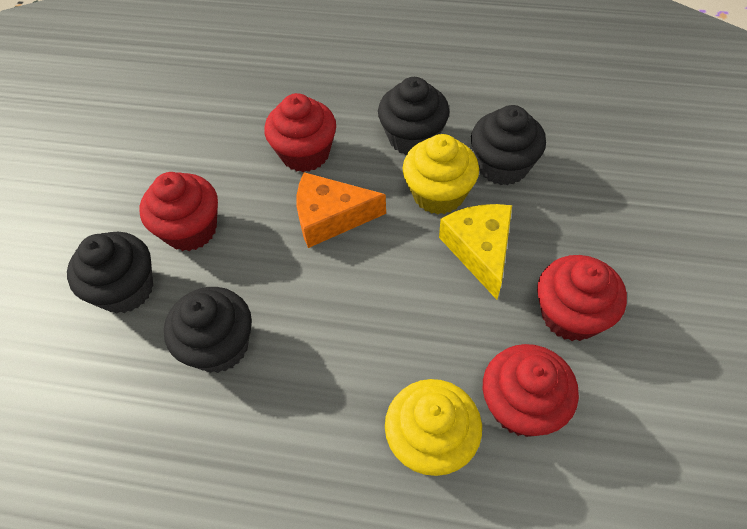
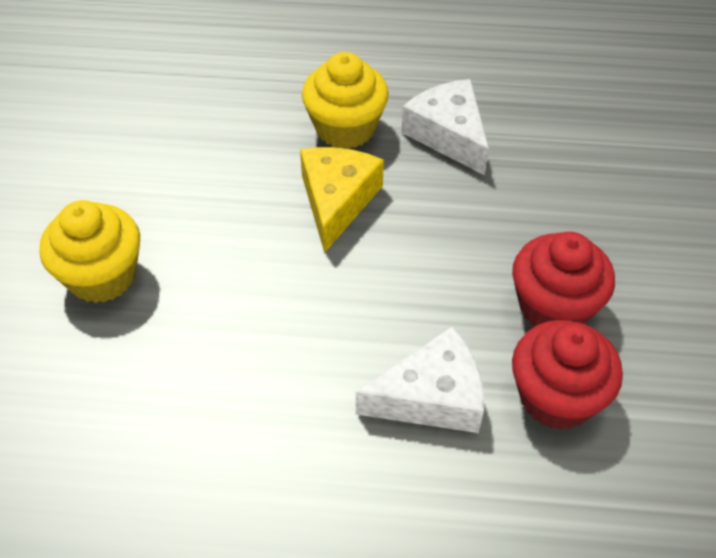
black cupcake: 4 -> 0
orange cheese: 1 -> 0
red cupcake: 4 -> 2
white cheese: 0 -> 2

